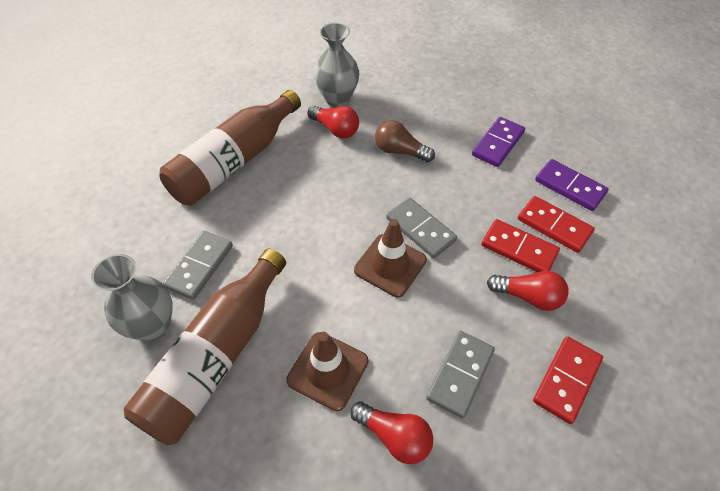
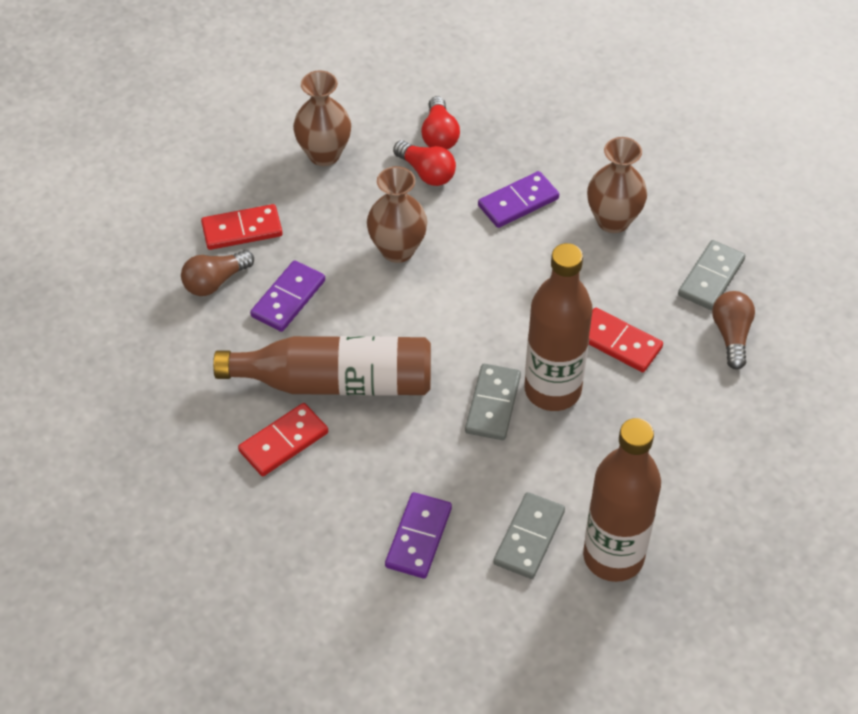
brown bottle: 2 -> 3
brown light bulb: 1 -> 2
brown traffic cone: 2 -> 0
brown vase: 0 -> 3
grey vase: 2 -> 0
purple domino: 2 -> 3
red light bulb: 3 -> 2

